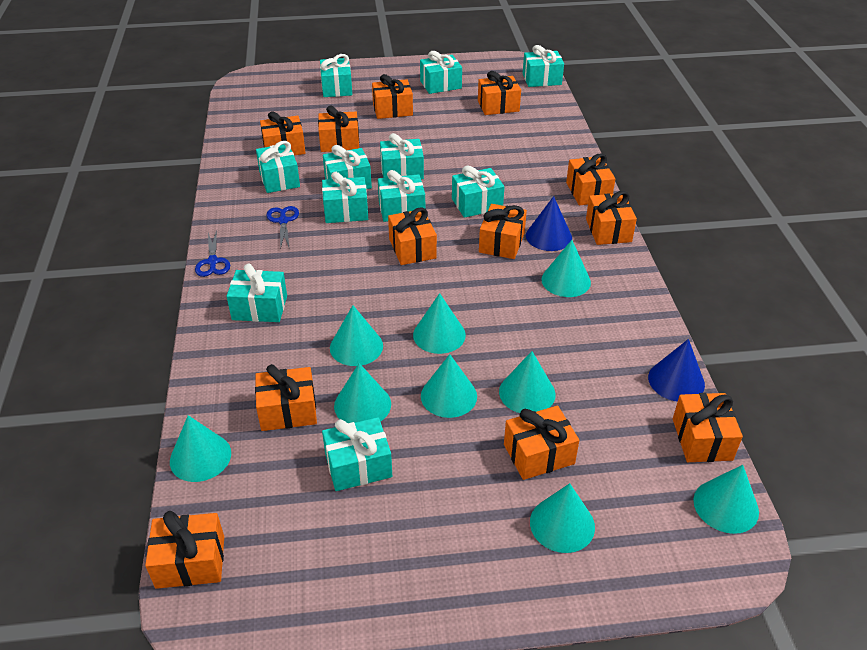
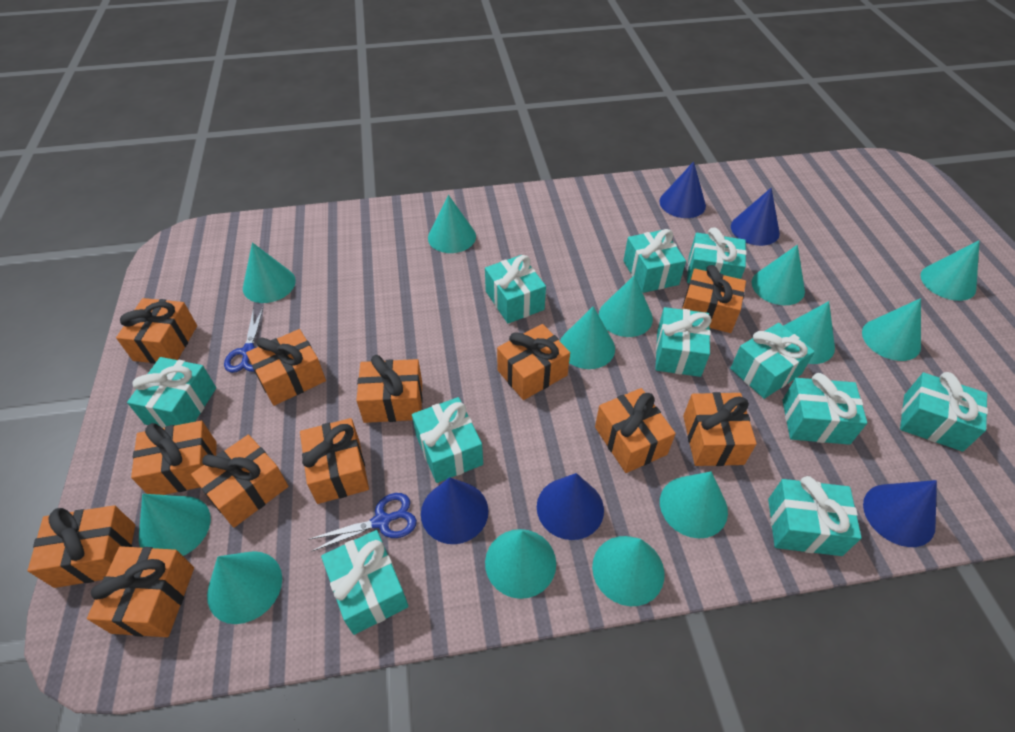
blue cone: 2 -> 5
turquoise cone: 9 -> 13

